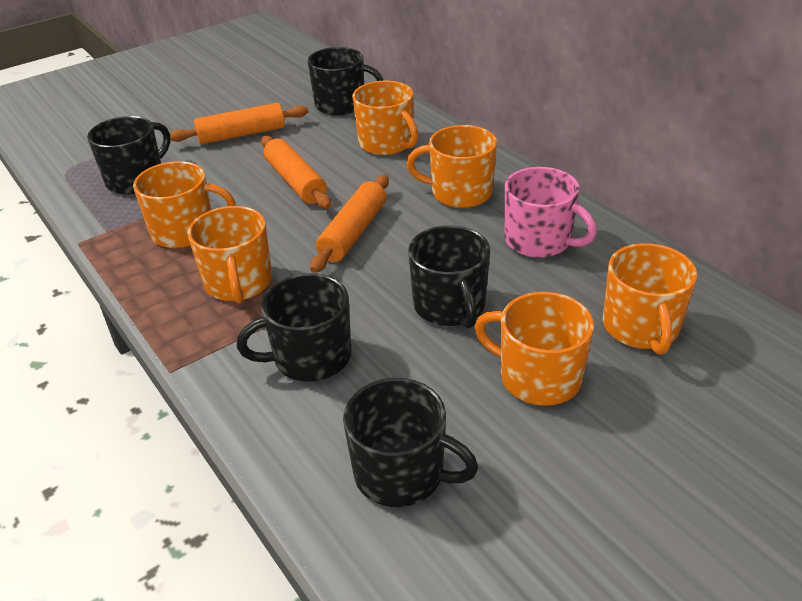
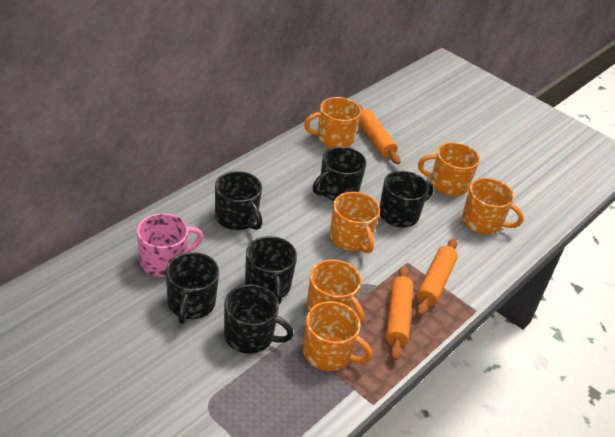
black mug: 5 -> 6

